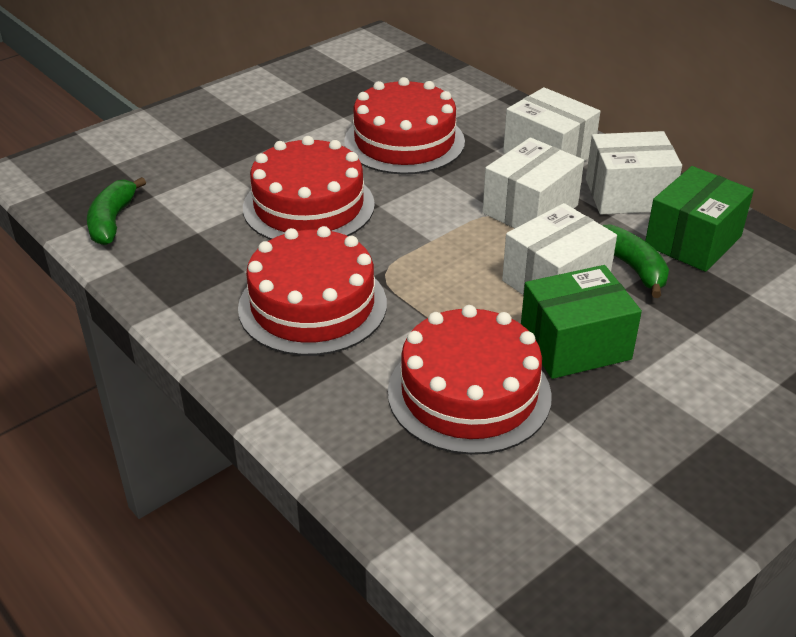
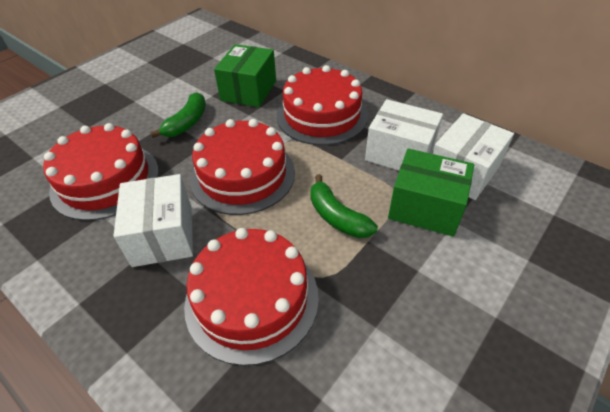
white box: 4 -> 3

